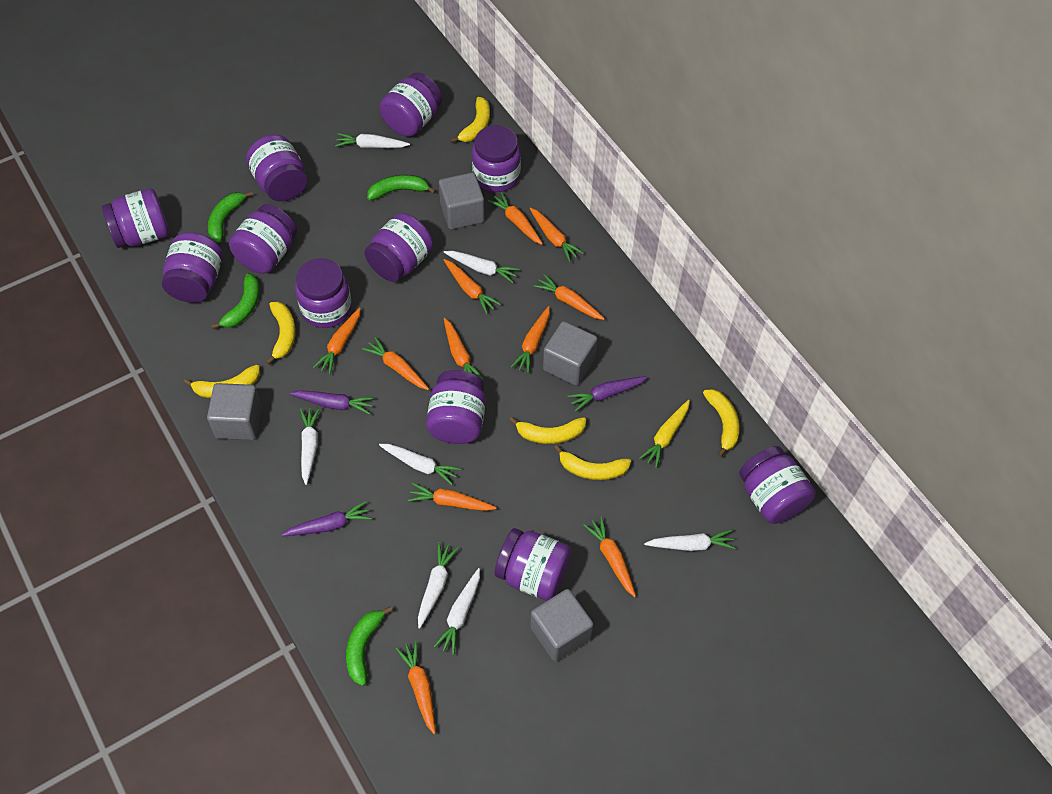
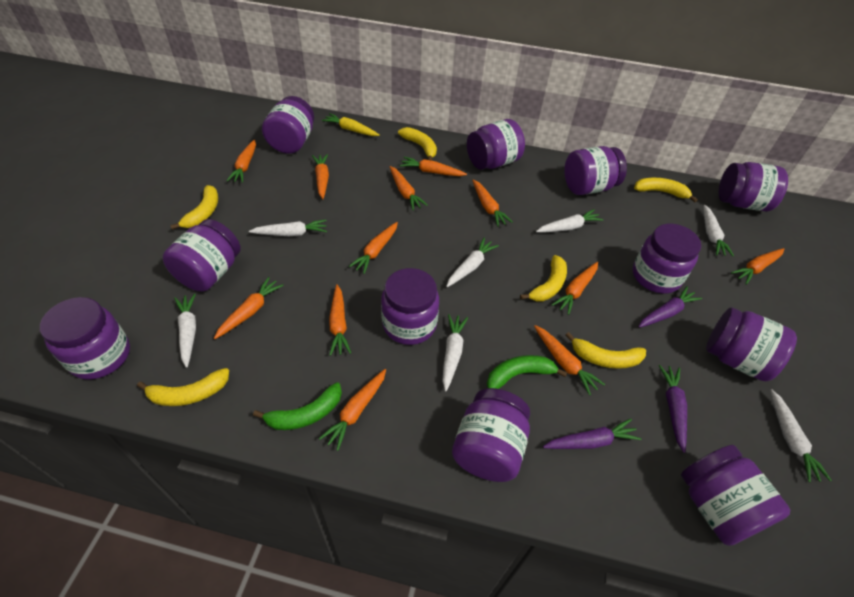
green banana: 4 -> 2
grey cube: 4 -> 0
orange carrot: 11 -> 12

